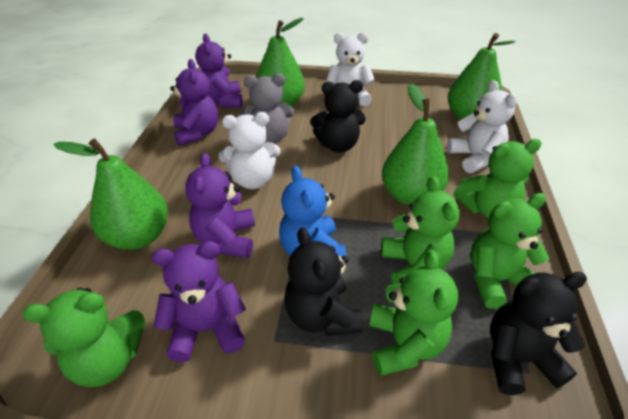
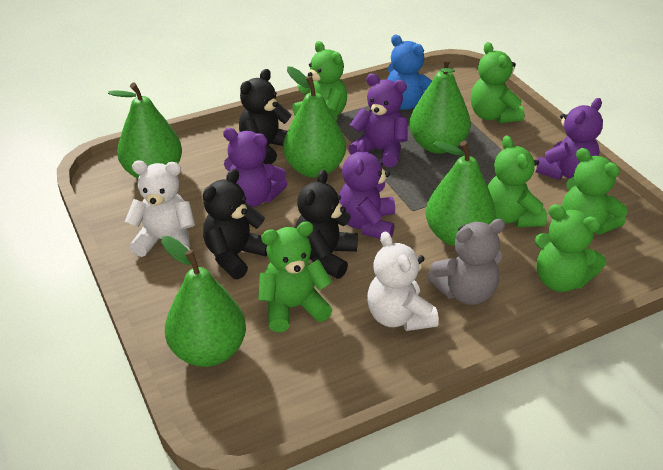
green pear: 4 -> 5
green teddy bear: 5 -> 6
white teddy bear: 3 -> 2

